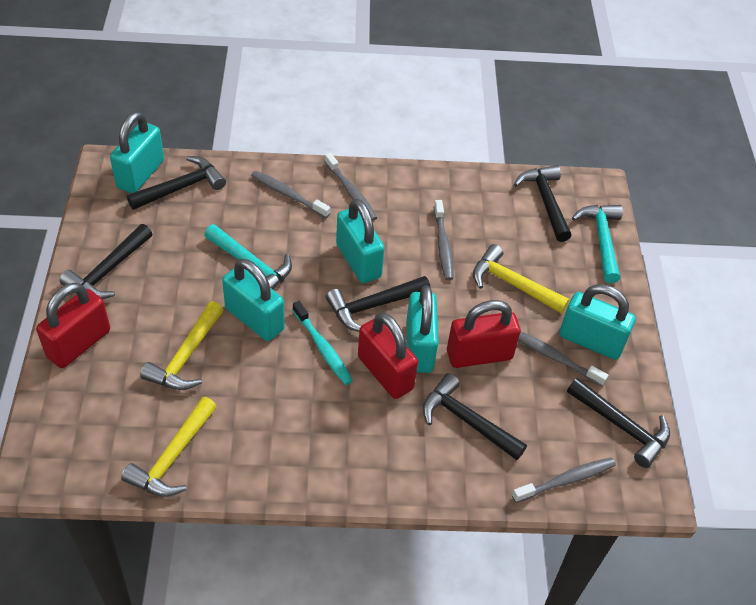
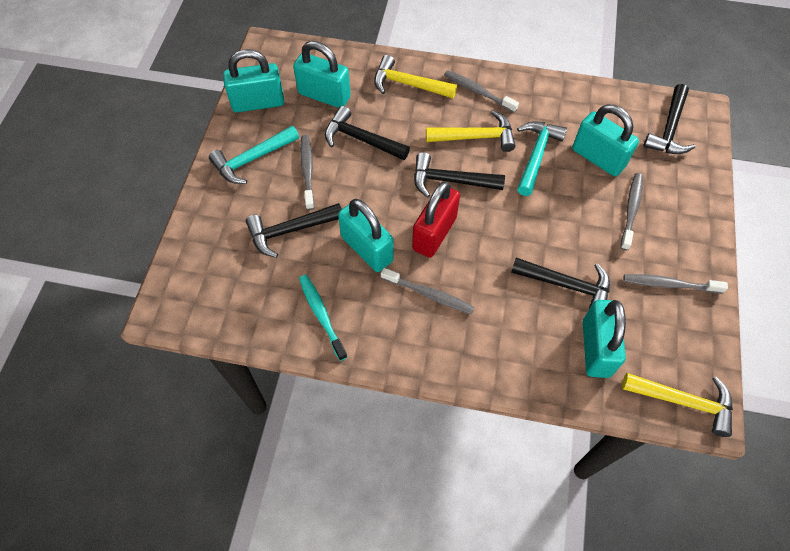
black hammer: 6 -> 5
red padlock: 3 -> 1

